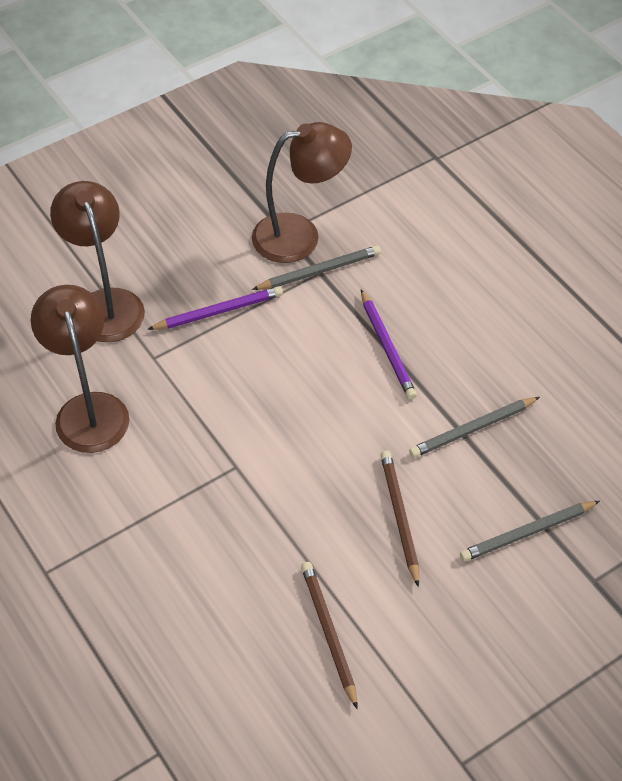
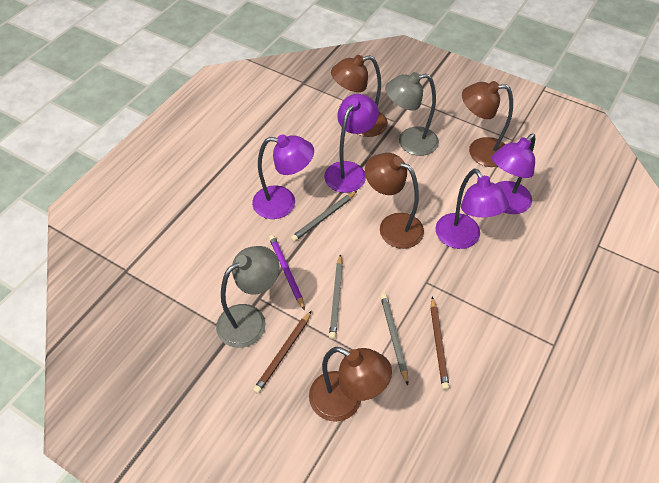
brown lamp: 3 -> 4
grey lamp: 0 -> 2
purple lamp: 0 -> 4
purple pencil: 2 -> 1

